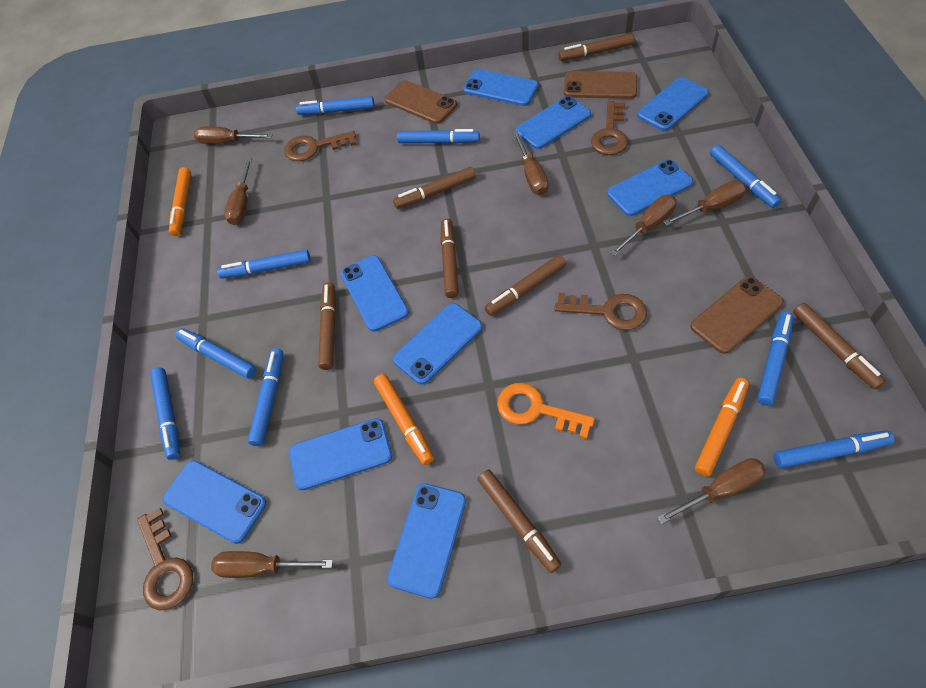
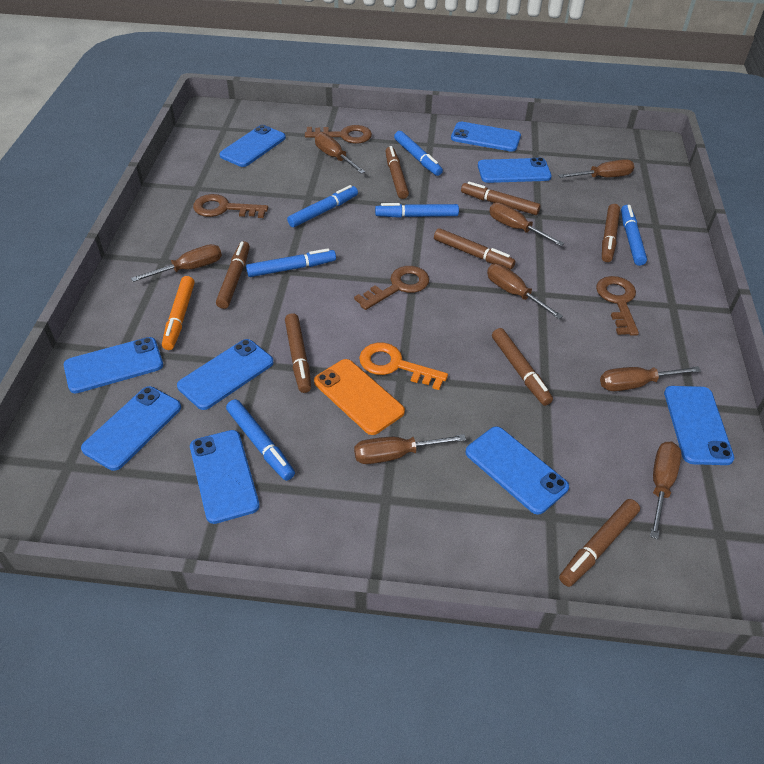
blue marker: 9 -> 6
brown marker: 7 -> 8
brown phone: 3 -> 0
brown screwdriver: 7 -> 8
orange marker: 3 -> 1
orange phone: 0 -> 1

